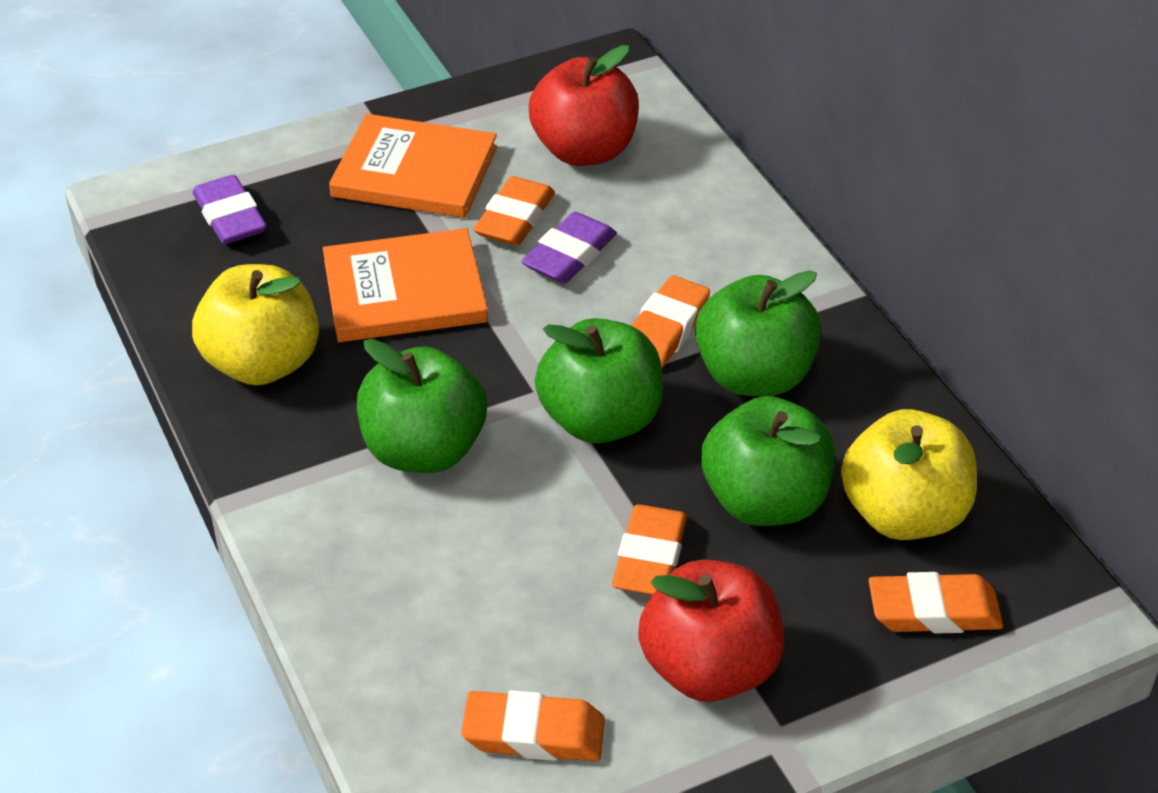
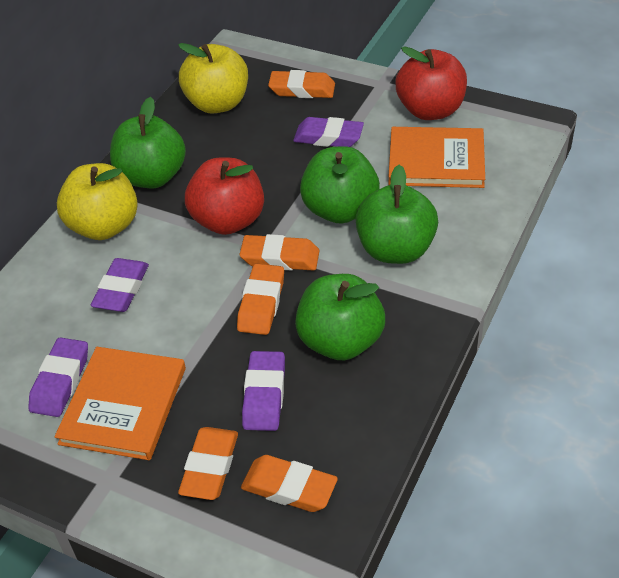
purple eraser: 2 -> 4

